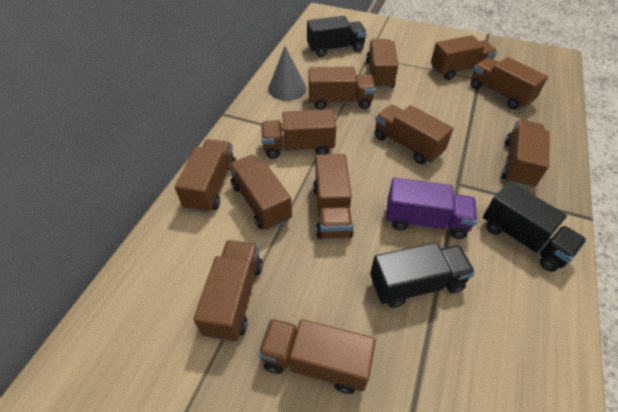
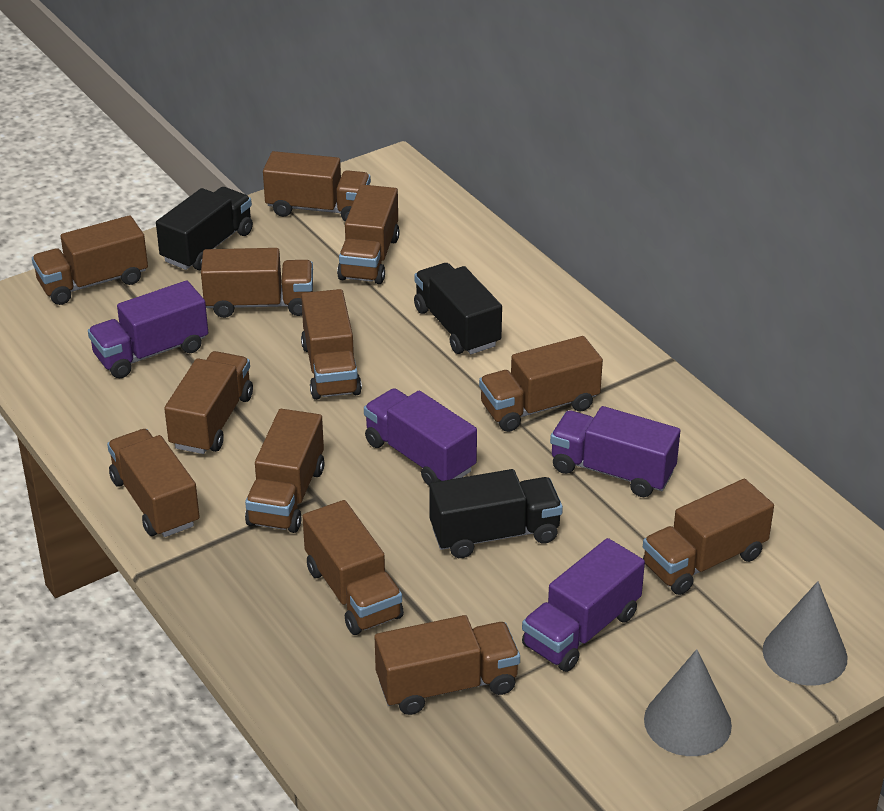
grey cone: 1 -> 2
purple truck: 1 -> 4

